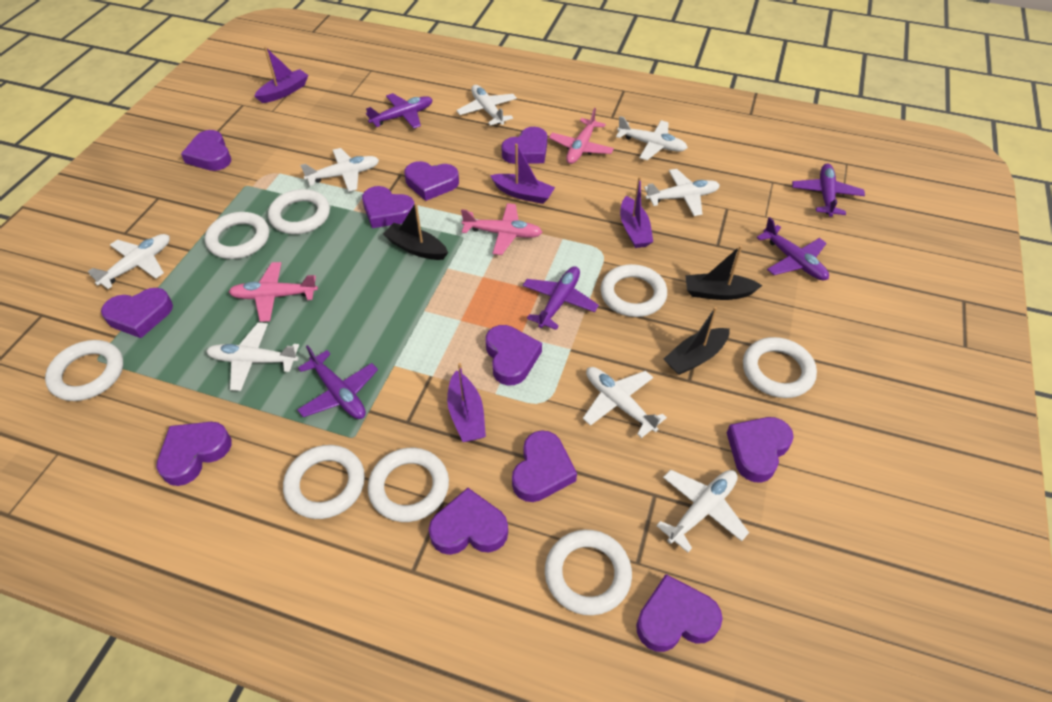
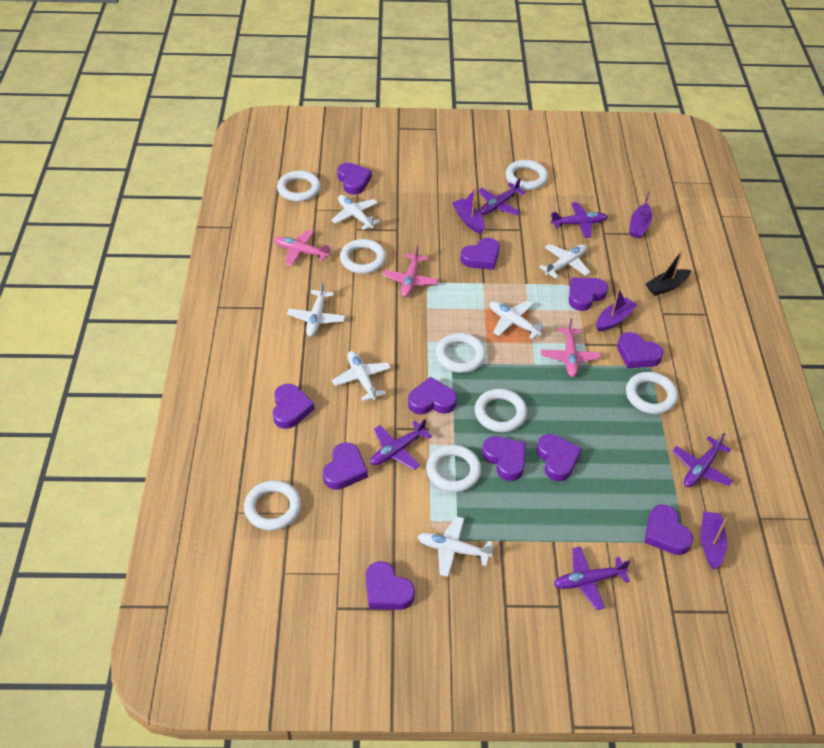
black boat: 3 -> 1
white plane: 8 -> 6

